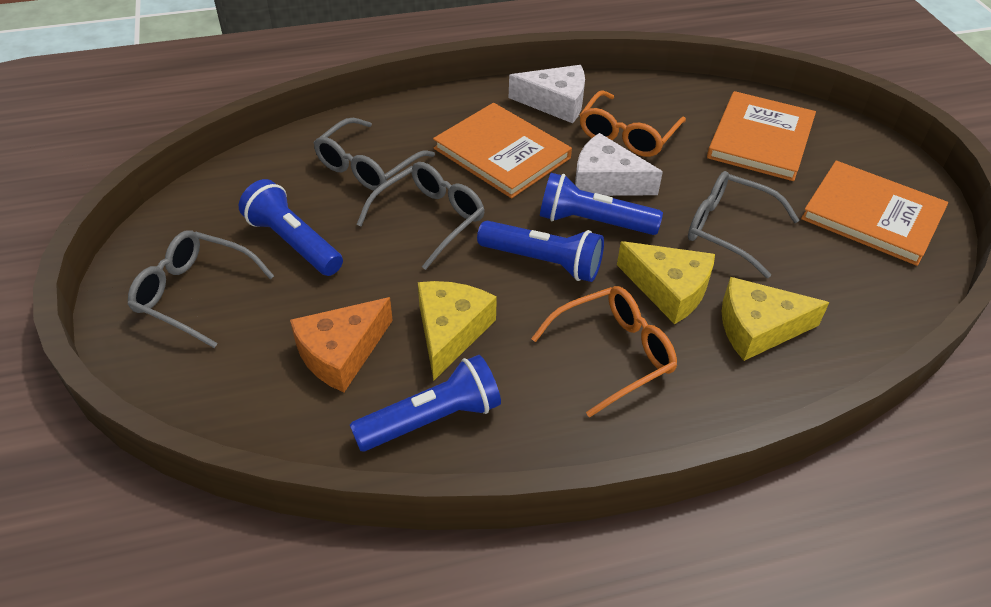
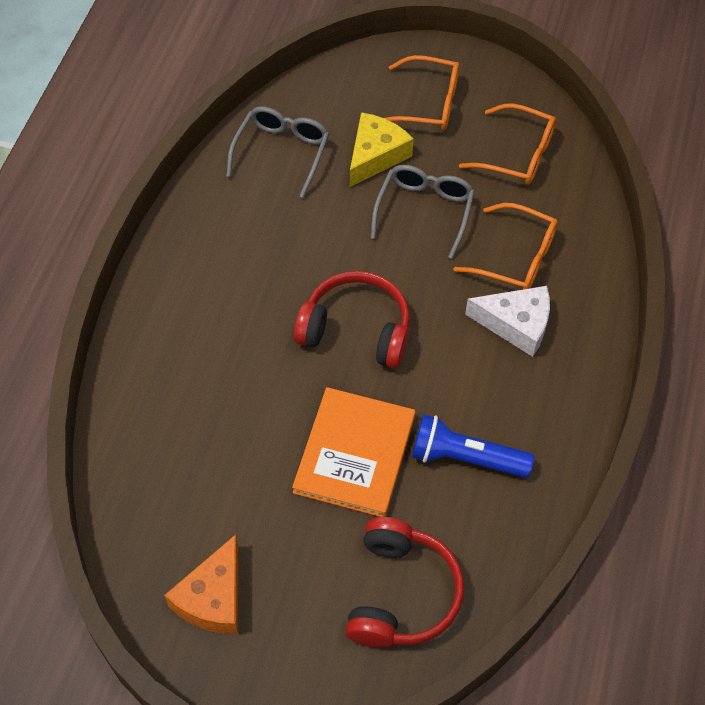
blue flashlight: 4 -> 1
grey glasses: 4 -> 2
orange book: 3 -> 1
orange glasses: 2 -> 3
red headphones: 0 -> 2
white cheese: 2 -> 1
yellow cheese: 3 -> 1

